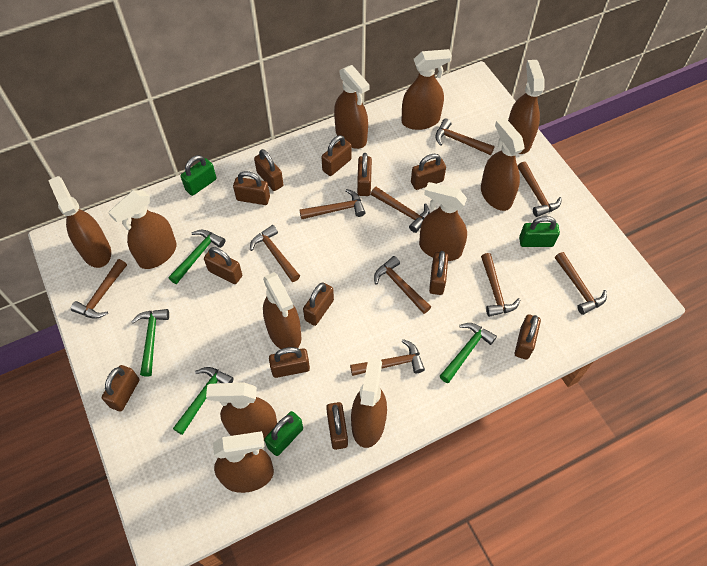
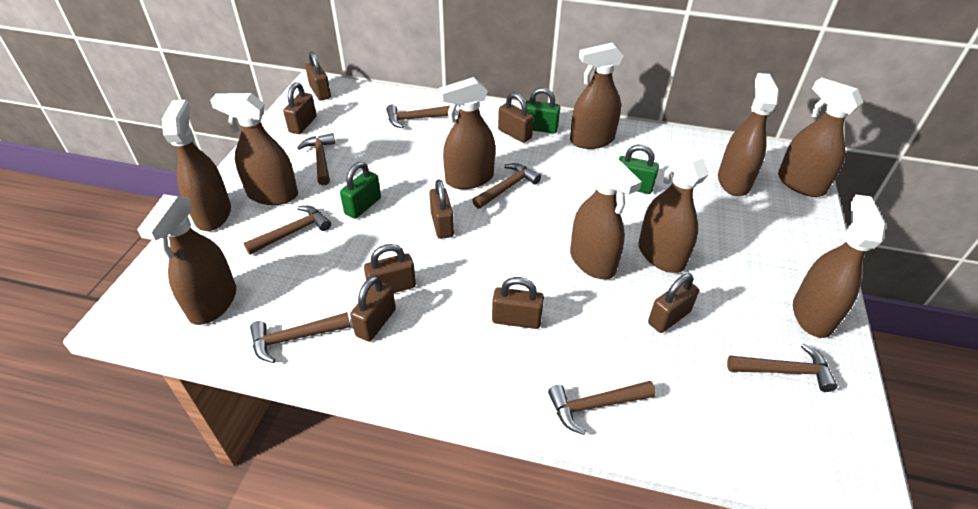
brown hammer: 10 -> 7
brown padlock: 12 -> 8
brown spray bottle: 11 -> 10
green hammer: 4 -> 0

